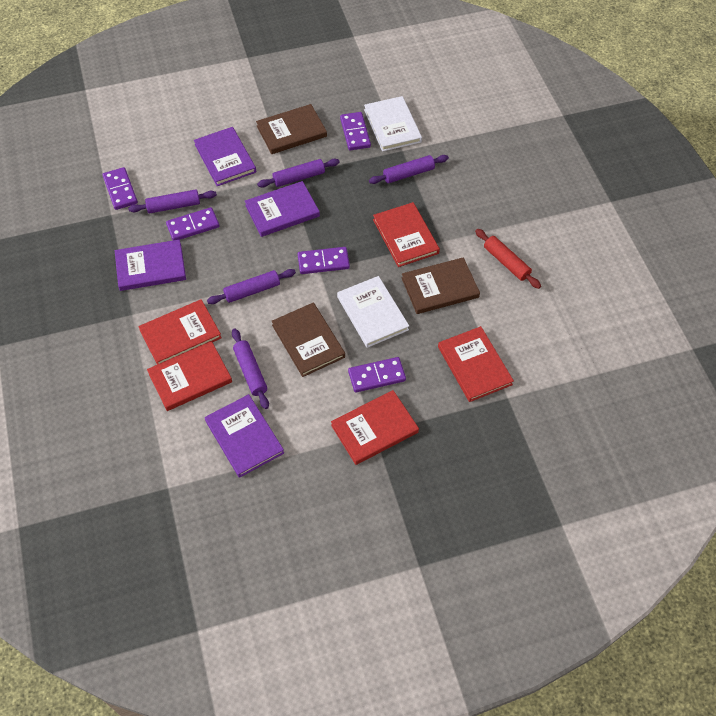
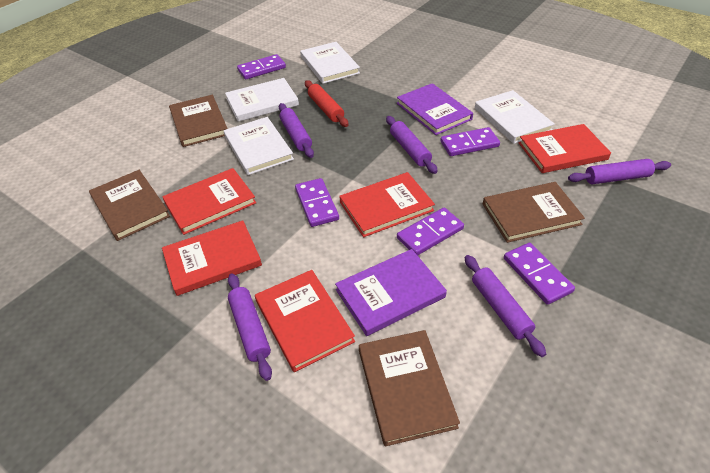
brown book: 3 -> 4
purple book: 4 -> 2
white book: 2 -> 4

